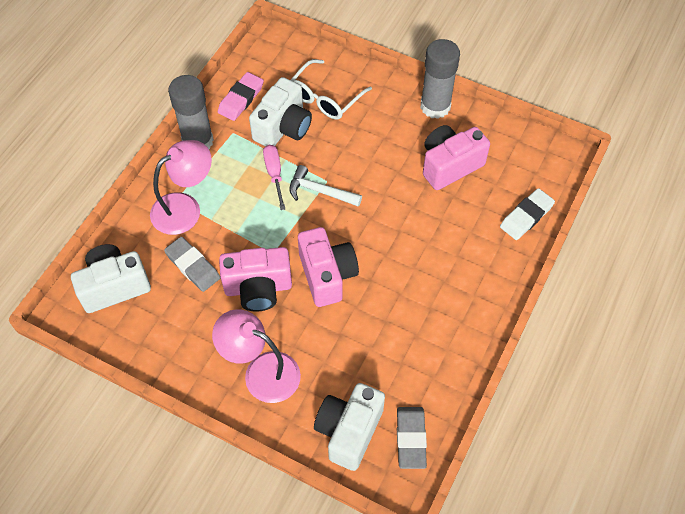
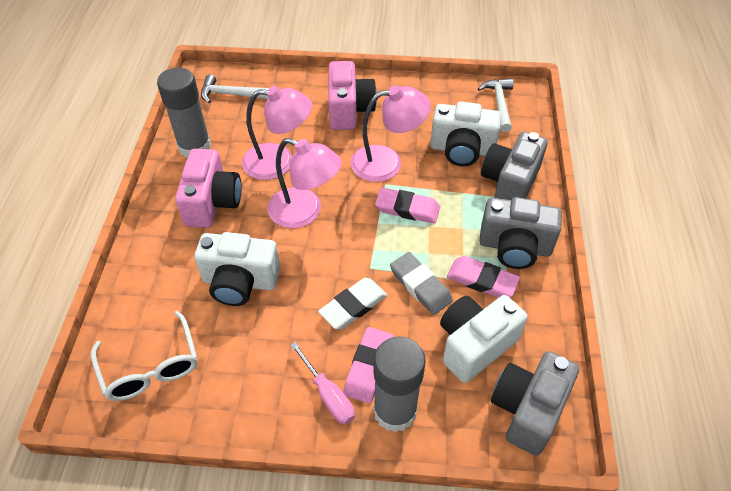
grey camera: 0 -> 3
grey eraser: 2 -> 1
pink camera: 3 -> 2
pink eraser: 1 -> 3
pink lamp: 2 -> 3
white hammer: 1 -> 2

